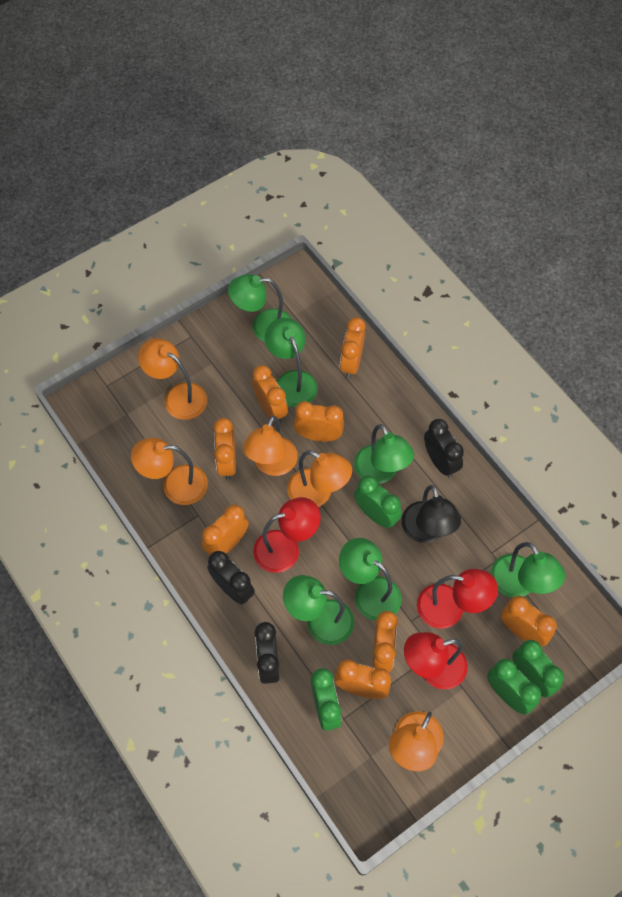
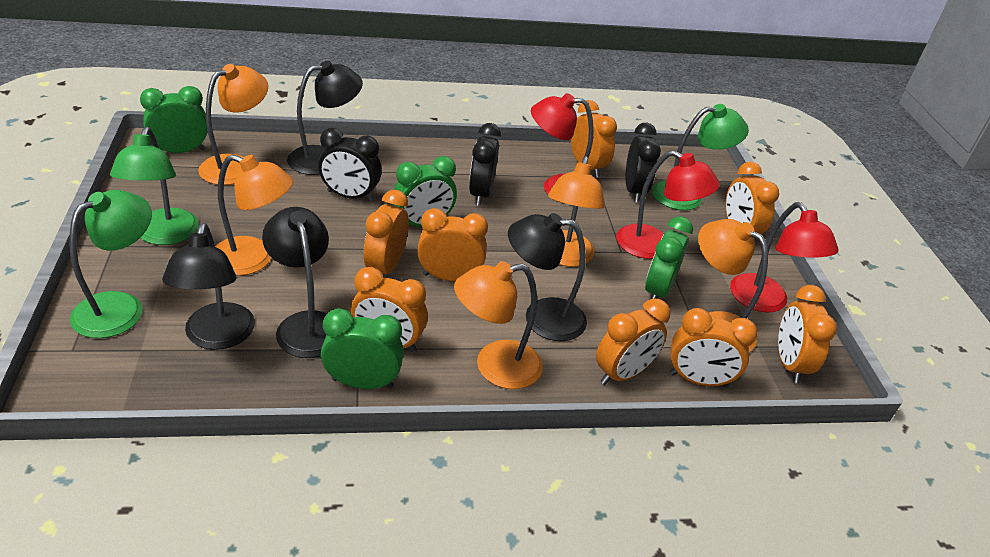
black lamp: 1 -> 4
green lamp: 6 -> 3

